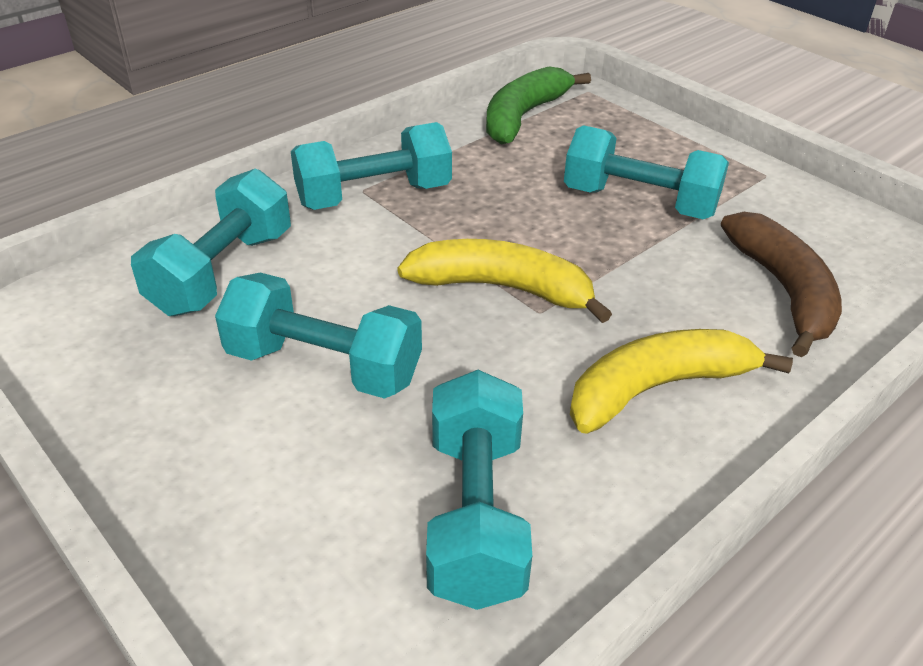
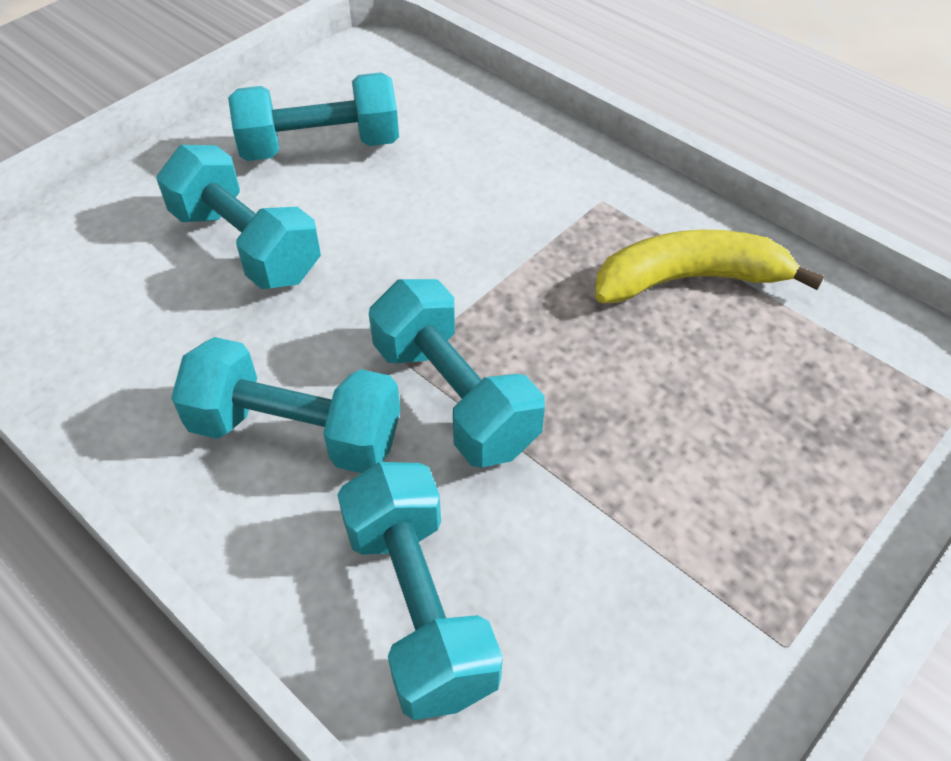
brown banana: 1 -> 0
green banana: 1 -> 0
yellow banana: 2 -> 1

